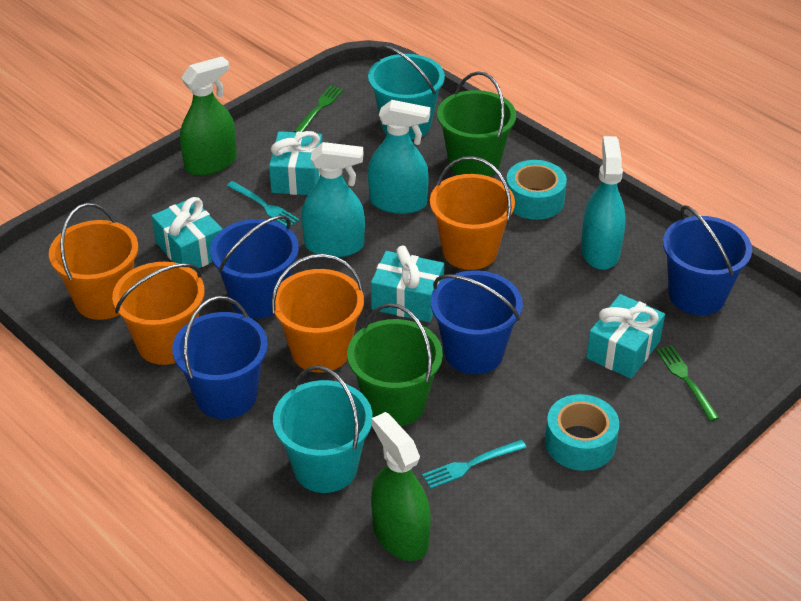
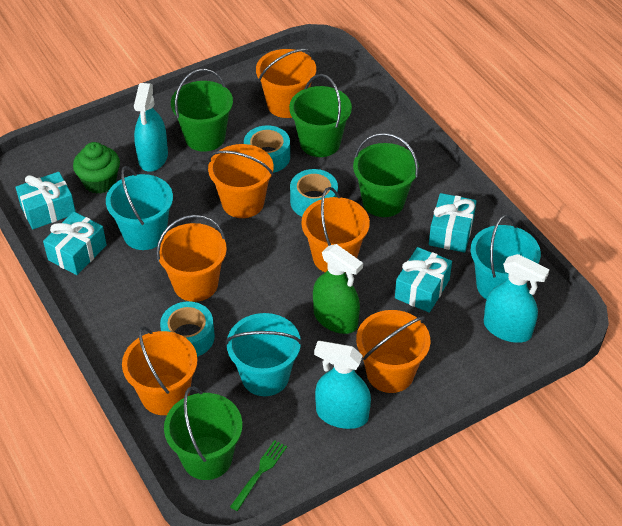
blue bucket: 4 -> 0
green bucket: 2 -> 4
green cupcake: 0 -> 1
green fork: 2 -> 1
green spray bottle: 2 -> 1
orange bucket: 4 -> 6
turquoise bucket: 2 -> 3
turquoise fork: 2 -> 0
turquoise tape: 2 -> 3

